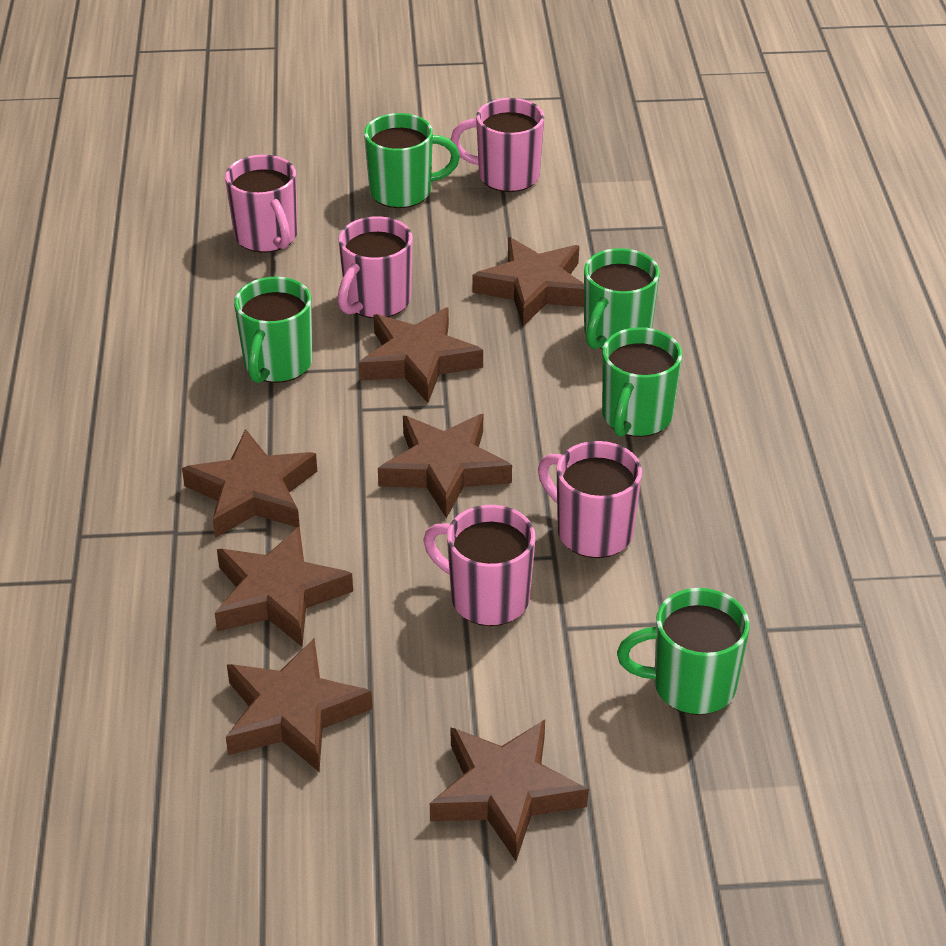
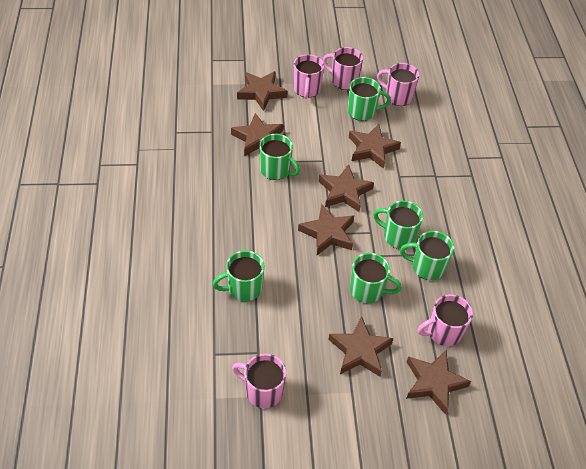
green mug: 5 -> 6

